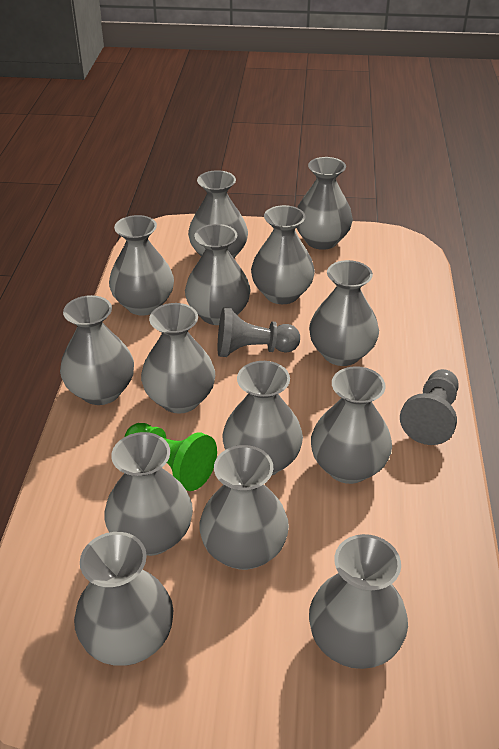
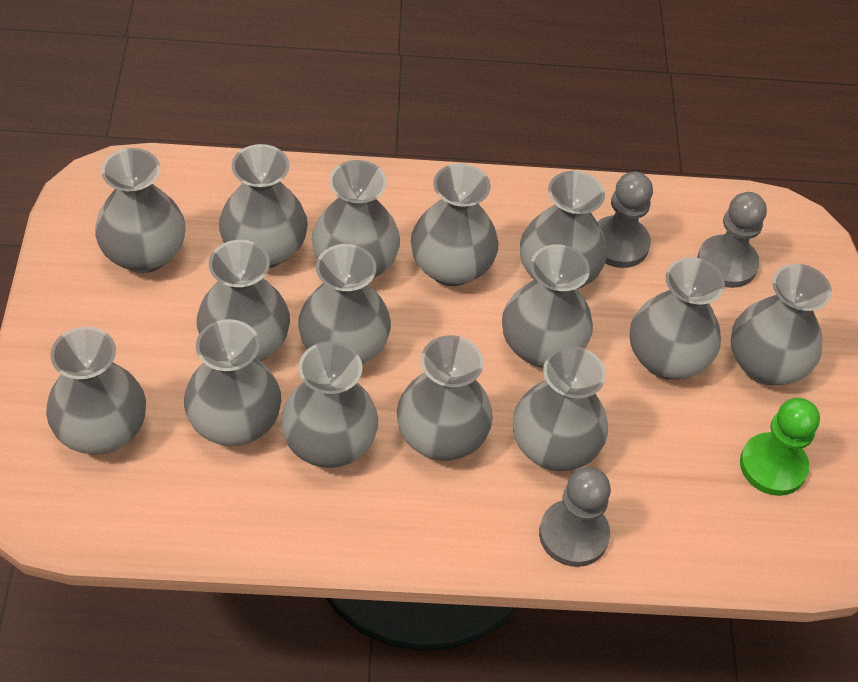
grey pawn: 2 -> 3
grey vase: 14 -> 15

